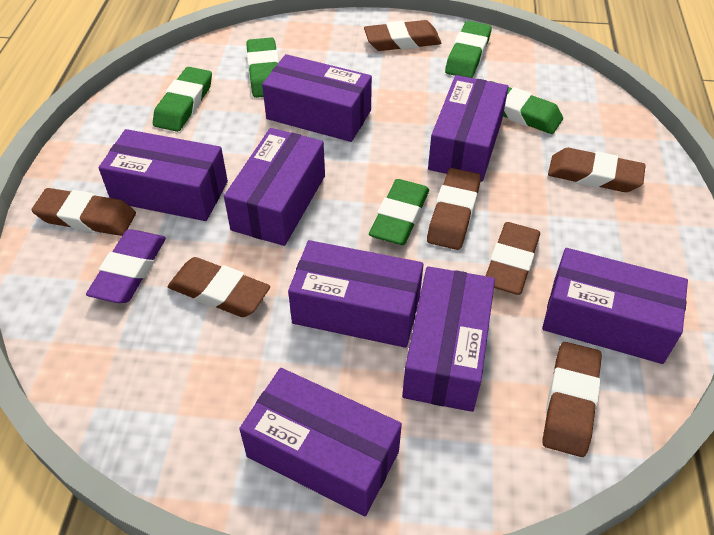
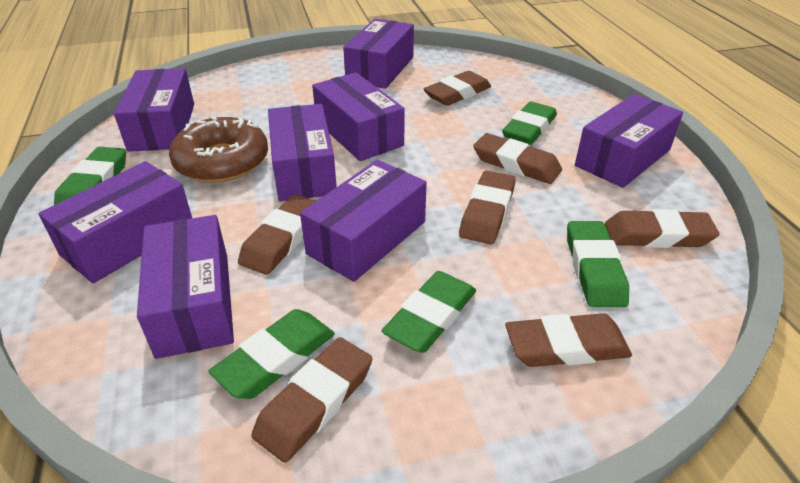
brown donut: 0 -> 1
purple eraser: 1 -> 0

